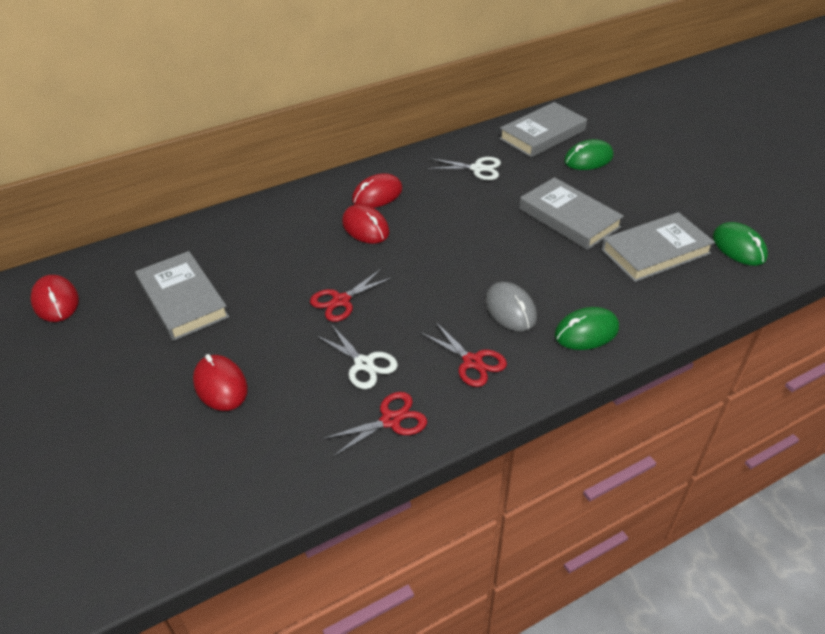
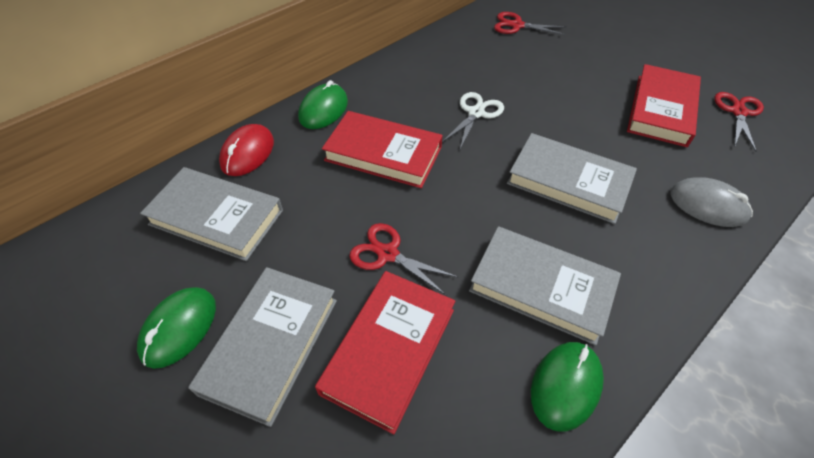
red book: 0 -> 3
red mouse: 4 -> 1
white scissors: 2 -> 1

